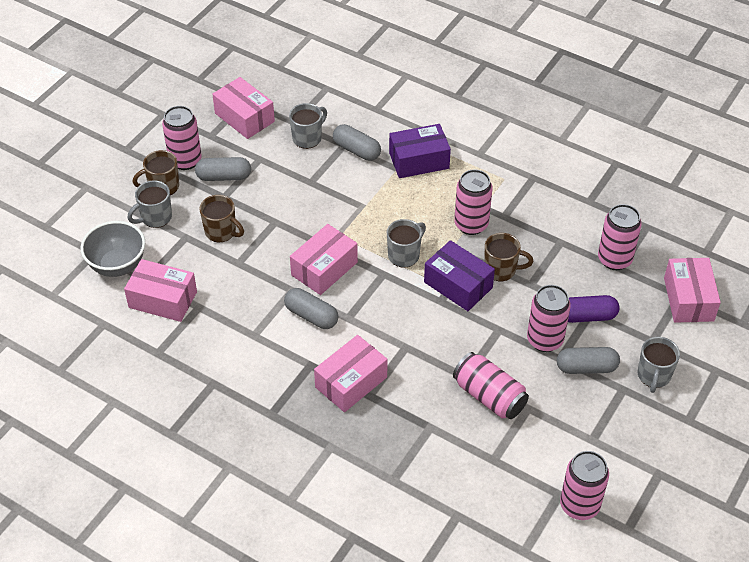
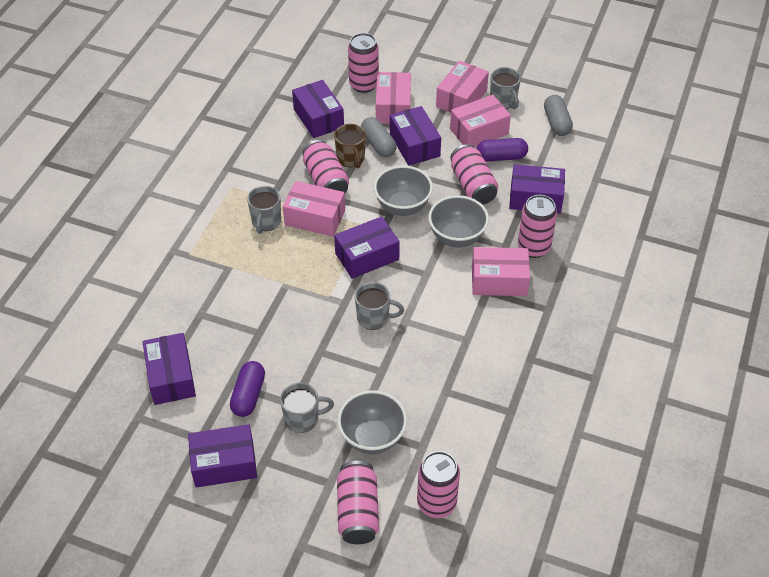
brown mug: 3 -> 1
grey bowl: 1 -> 3
grey capsule: 4 -> 2
purple box: 2 -> 6
purple capsule: 1 -> 2

